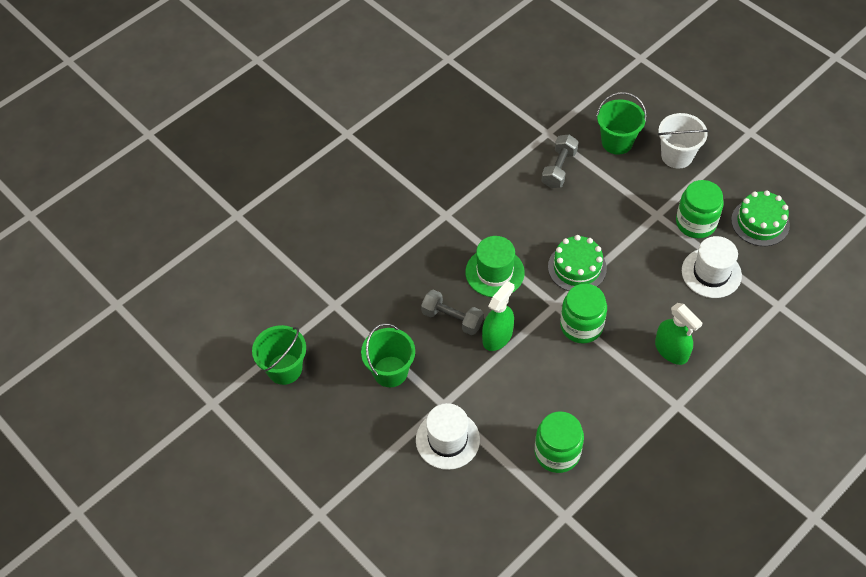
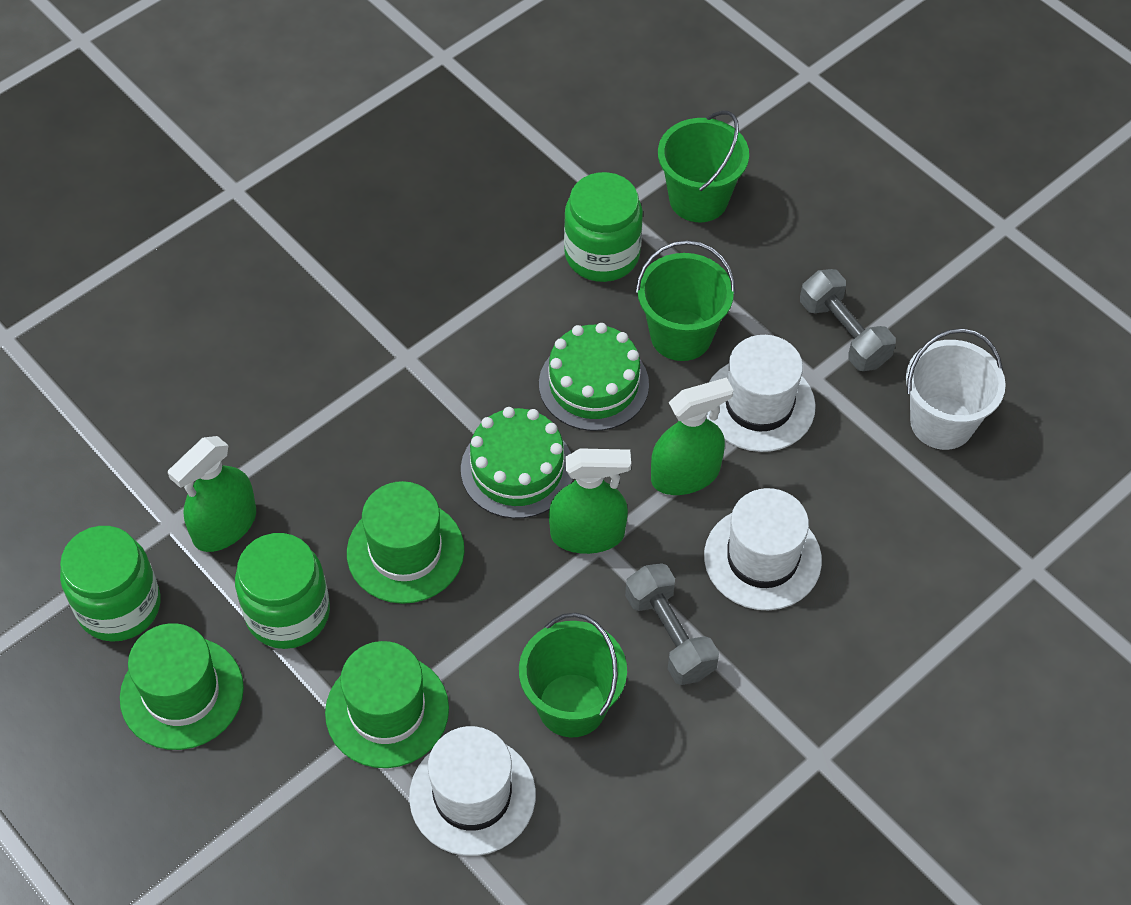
green hat: 1 -> 3
green spray bottle: 2 -> 3
white hat: 2 -> 3

